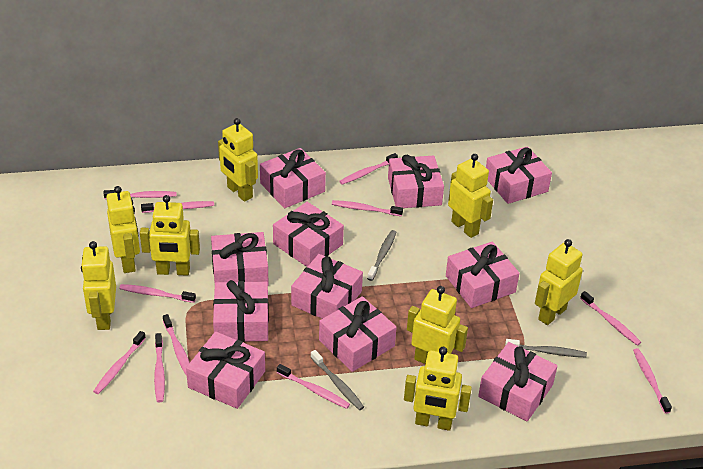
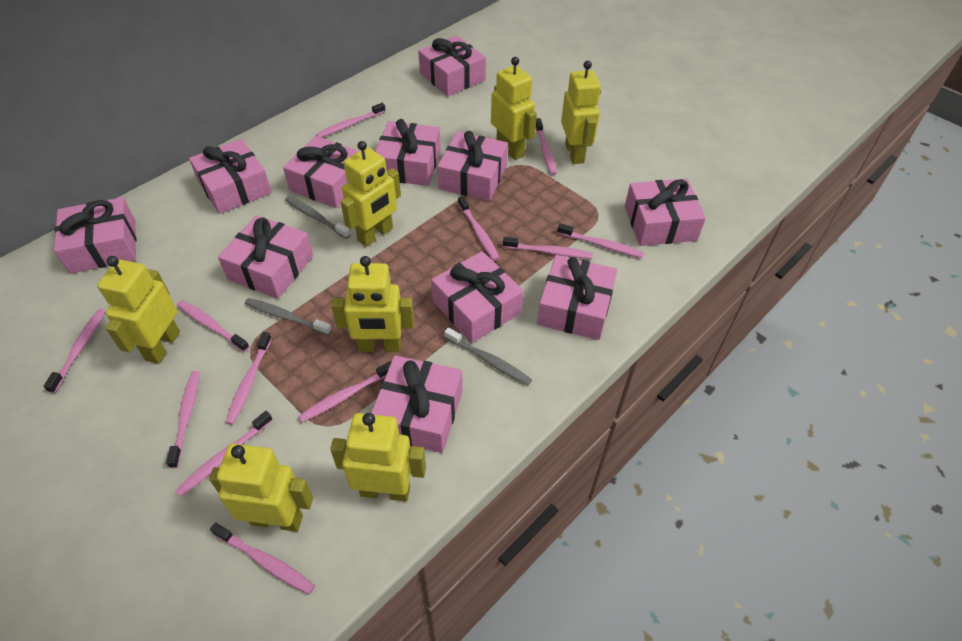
pink toothbrush: 11 -> 12
yellow robot: 8 -> 7

